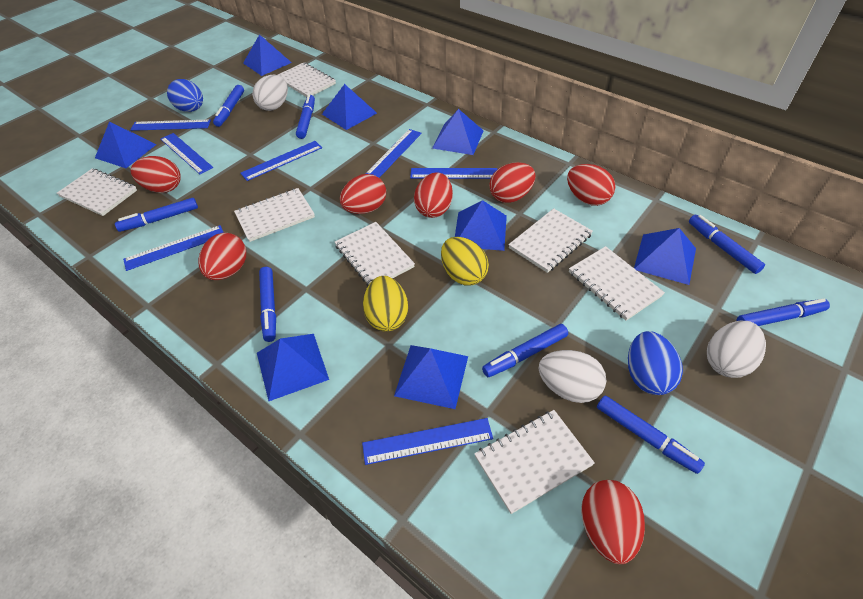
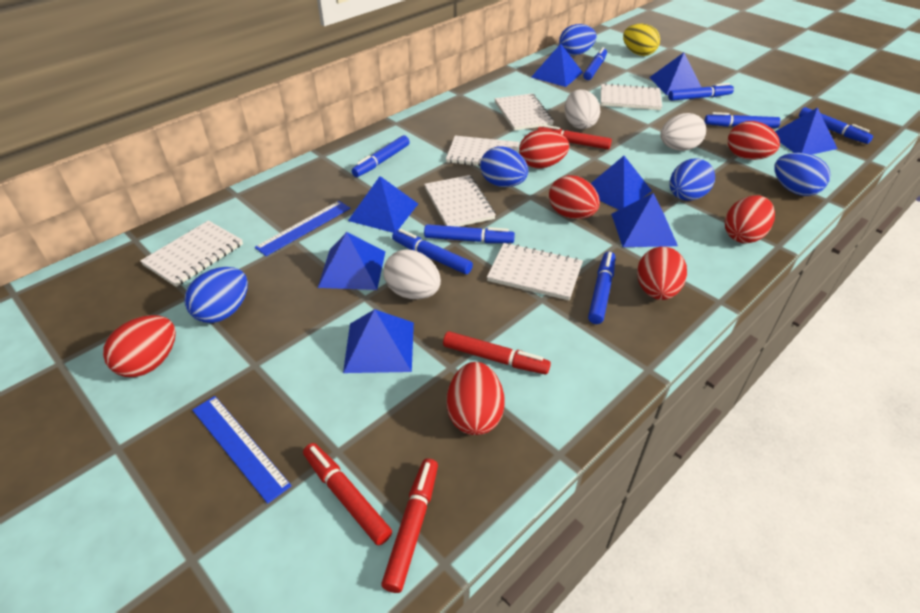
blue egg: 2 -> 5
blue ruler: 7 -> 2
red marker: 0 -> 4
white notebook: 7 -> 6
yellow egg: 2 -> 1

